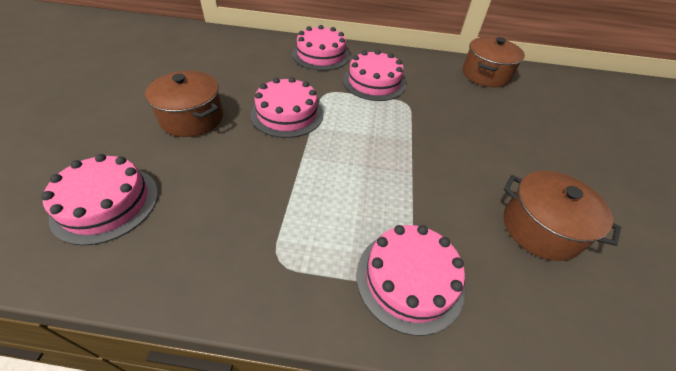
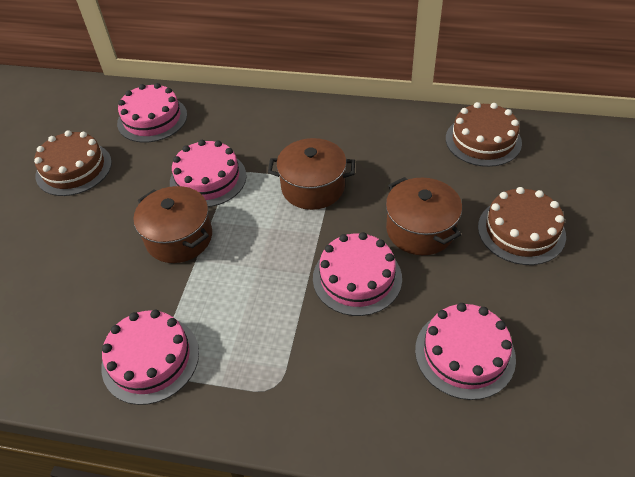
brown cake: 0 -> 3

